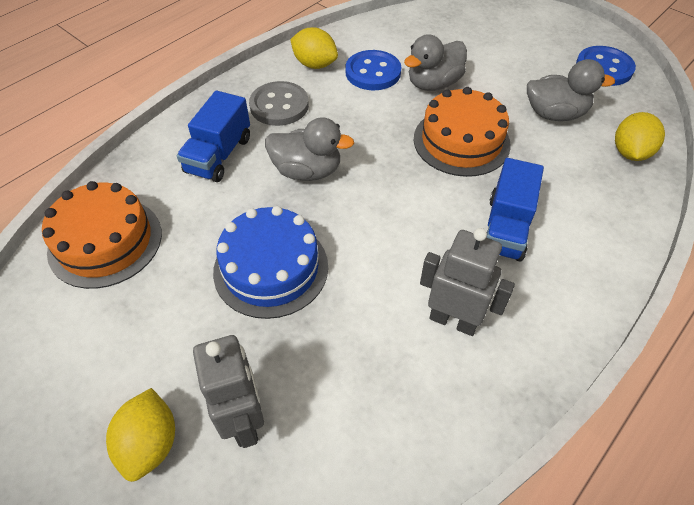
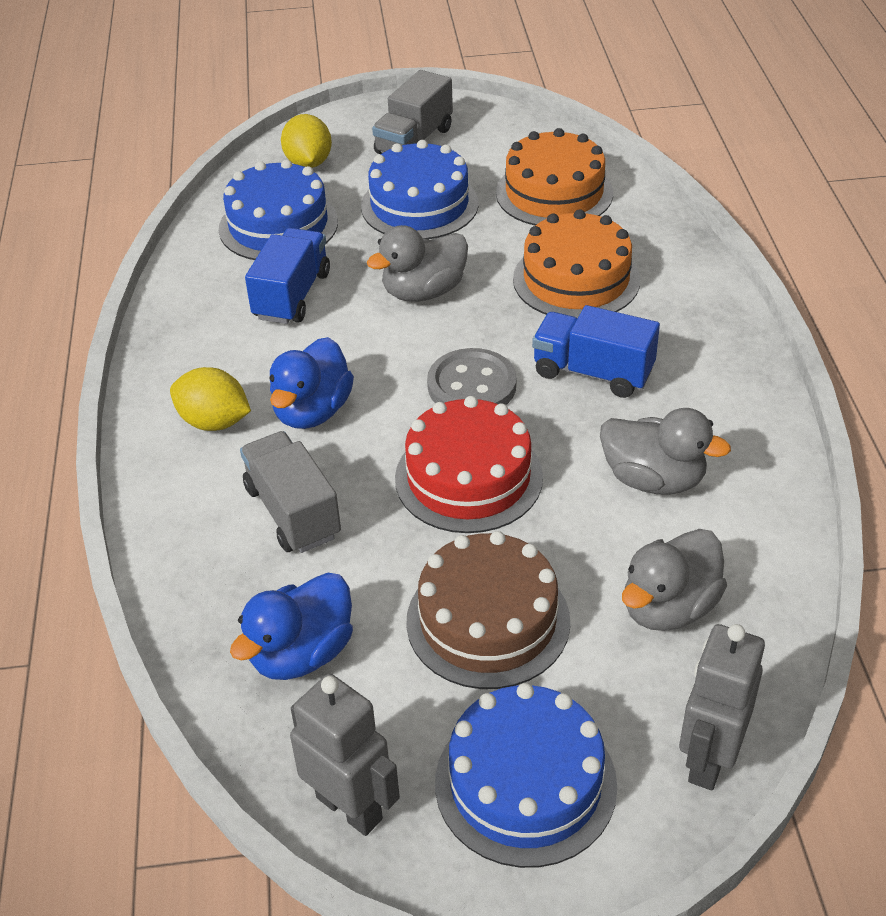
blue button: 2 -> 0
blue cake: 1 -> 3
blue duck: 0 -> 2
brown cake: 0 -> 1
grey truck: 0 -> 2
red cake: 0 -> 1
yellow lemon: 3 -> 2

